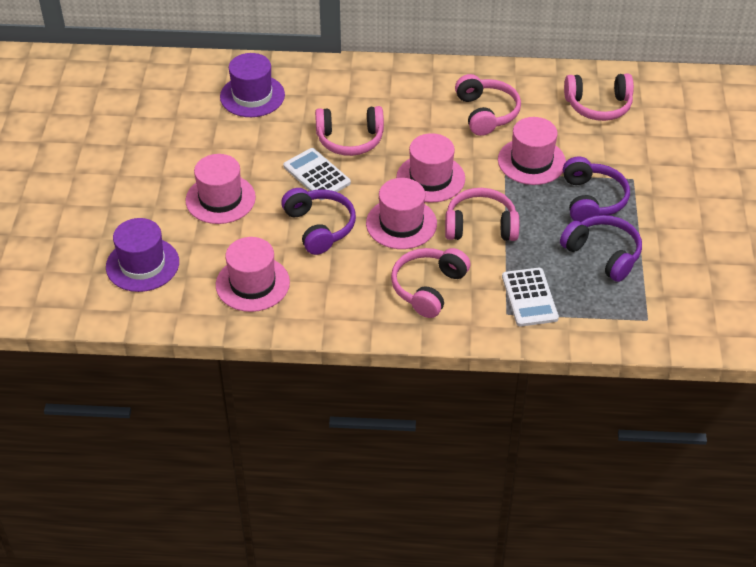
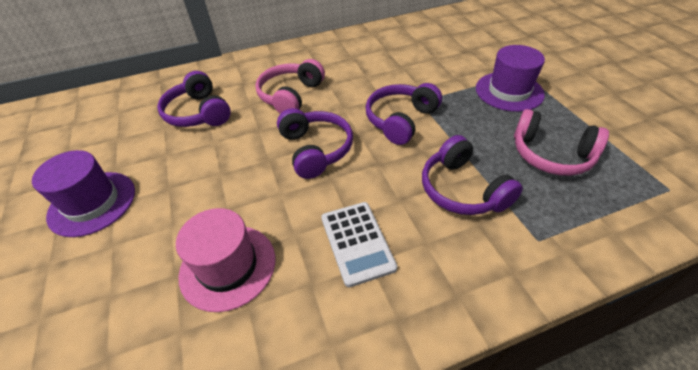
pink hat: 5 -> 1
pink headphones: 5 -> 2
purple headphones: 3 -> 4
white calculator: 2 -> 1

